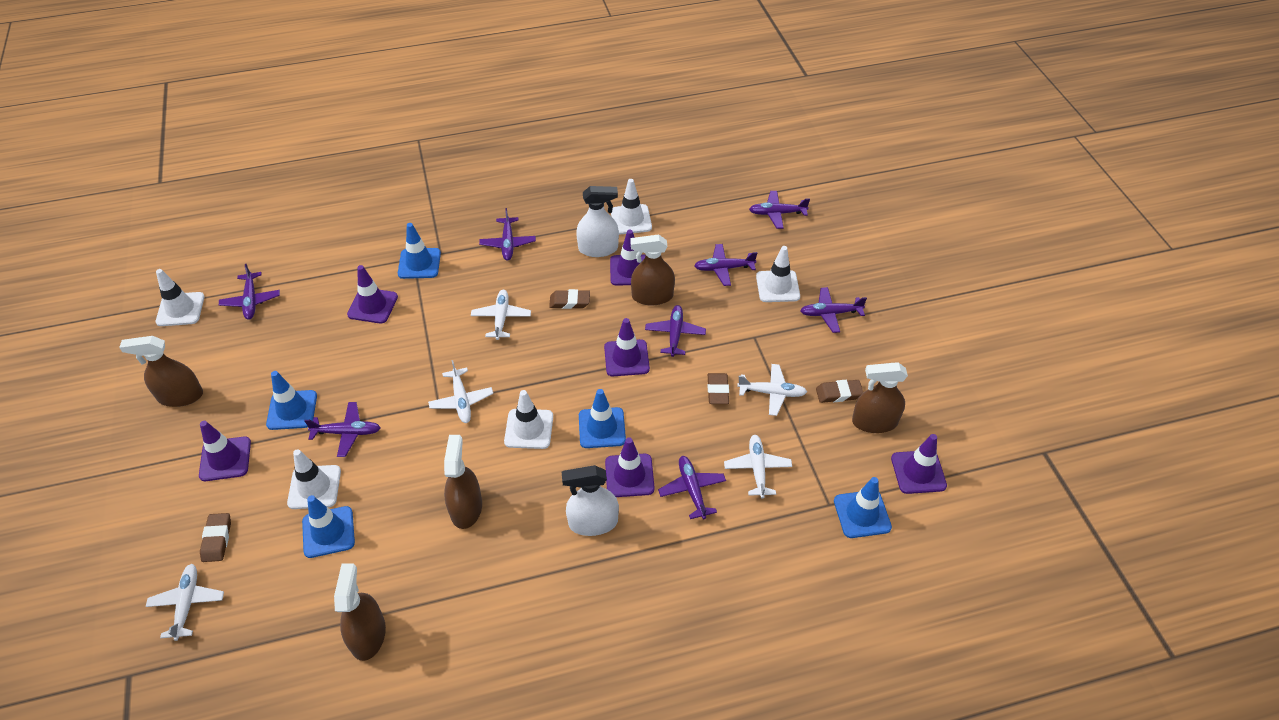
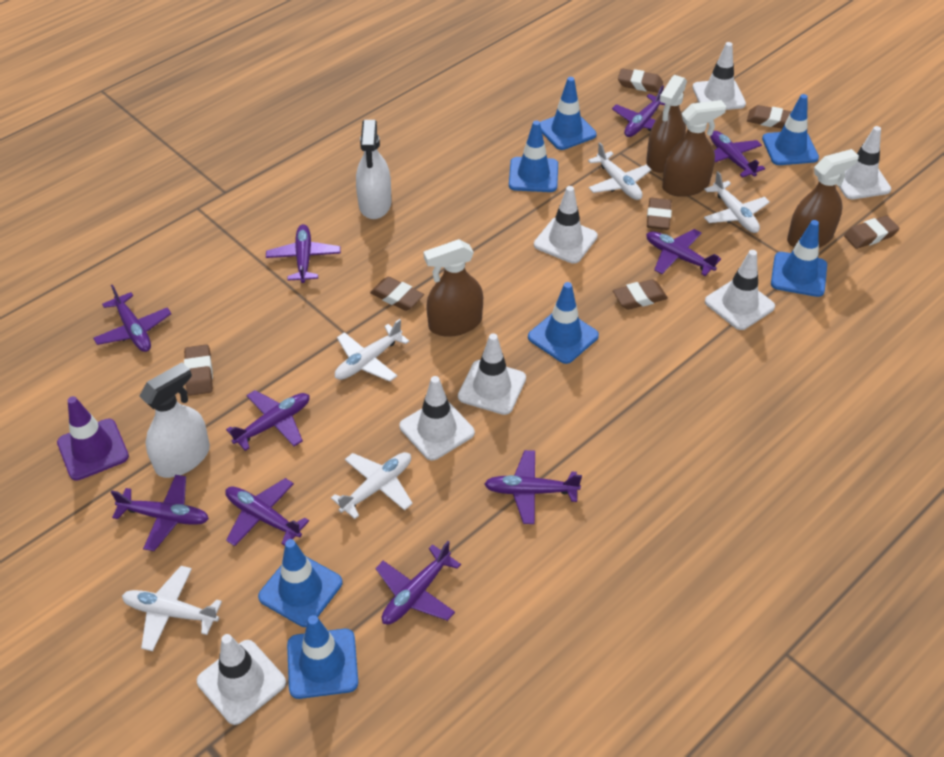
blue traffic cone: 5 -> 7
brown eraser: 4 -> 7
brown spray bottle: 5 -> 4
purple plane: 8 -> 10
purple traffic cone: 6 -> 1
white traffic cone: 5 -> 7

